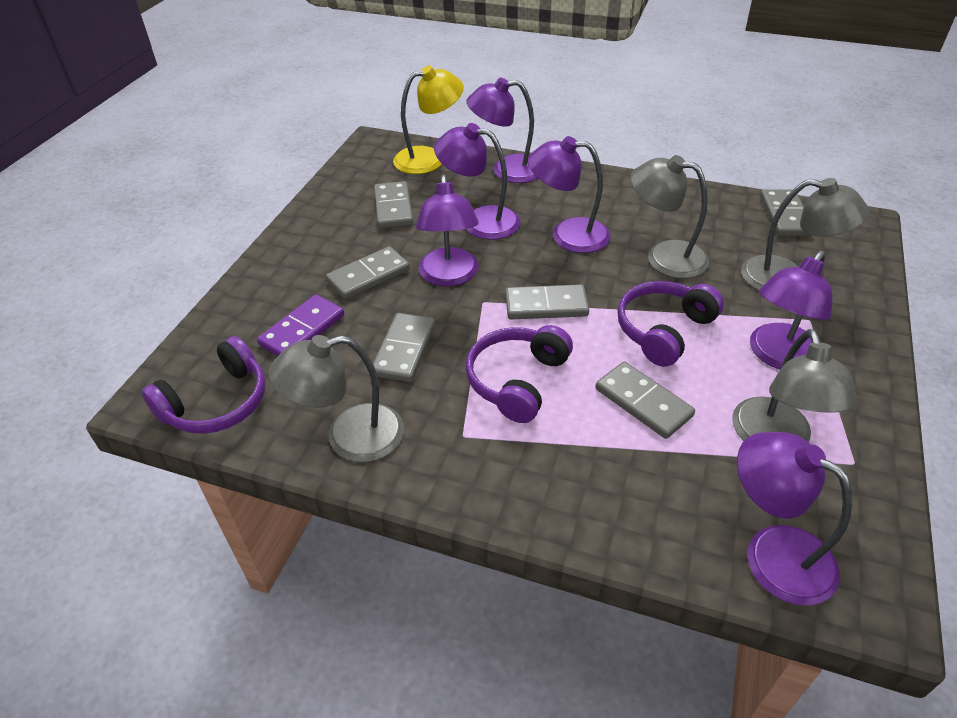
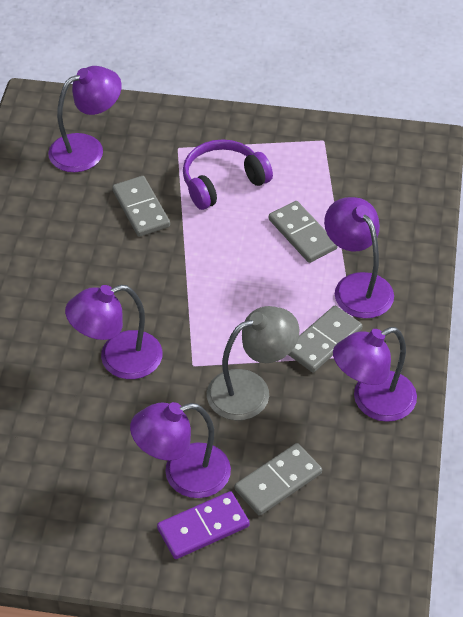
grey domino: 6 -> 4
grey lamp: 4 -> 1
purple headphones: 3 -> 1
purple lamp: 6 -> 5
yellow lamp: 1 -> 0

